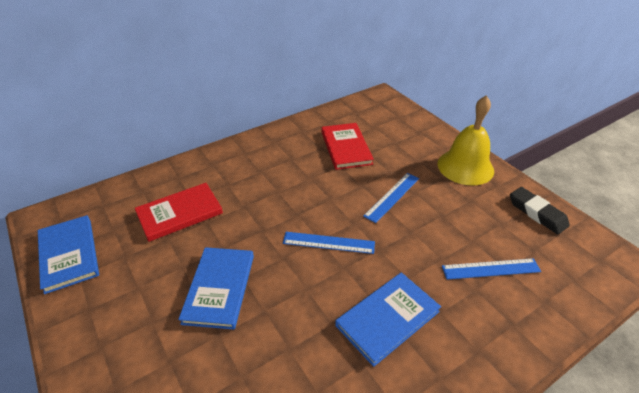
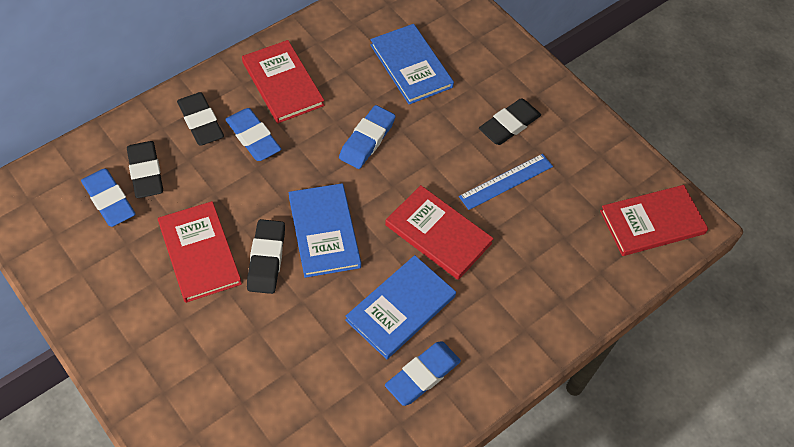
black eraser: 1 -> 4
blue eraser: 0 -> 4
blue ruler: 3 -> 1
red book: 2 -> 4
yellow bell: 1 -> 0

